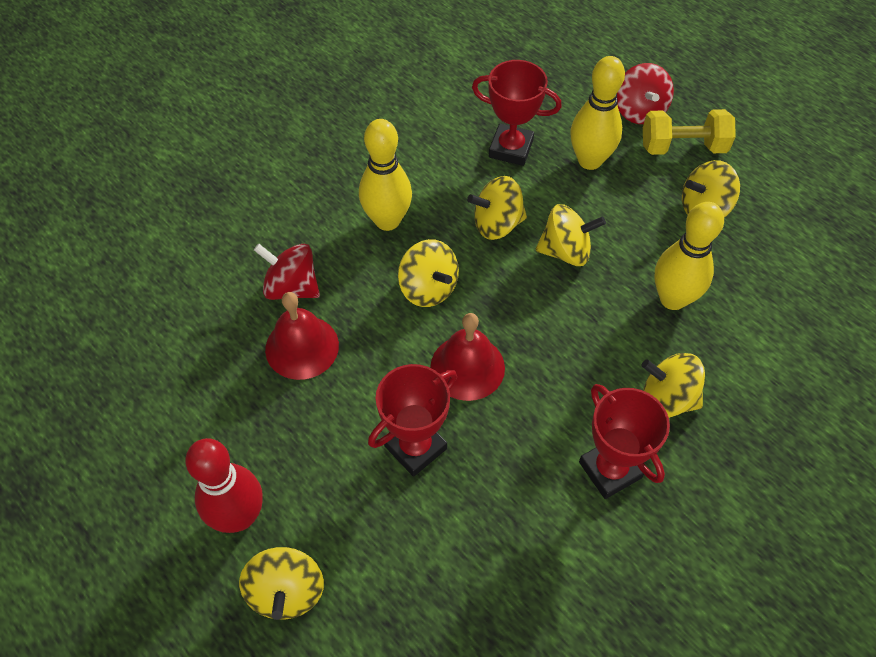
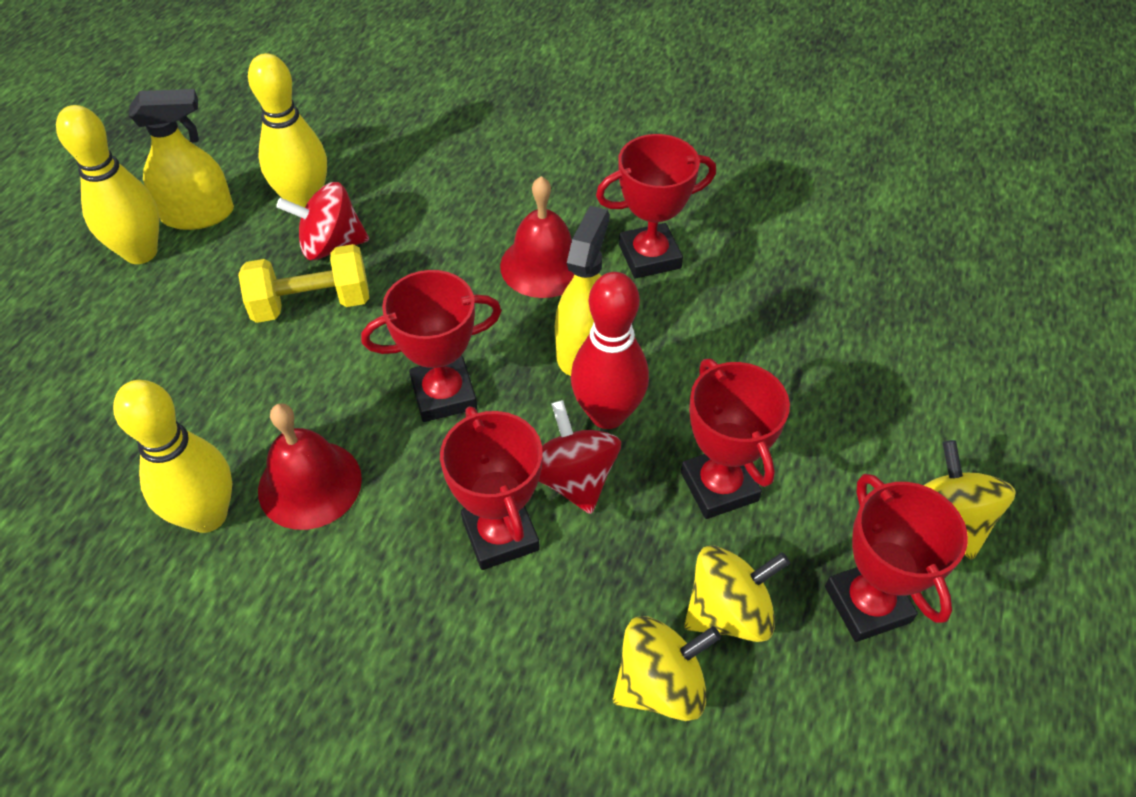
red trophy: 3 -> 5
yellow spinning top: 6 -> 3
yellow spray bottle: 0 -> 2

